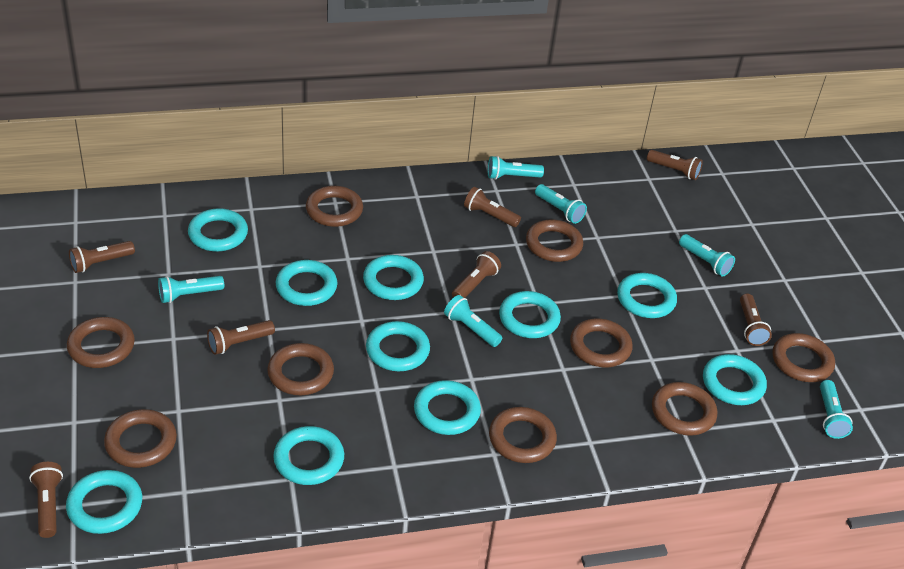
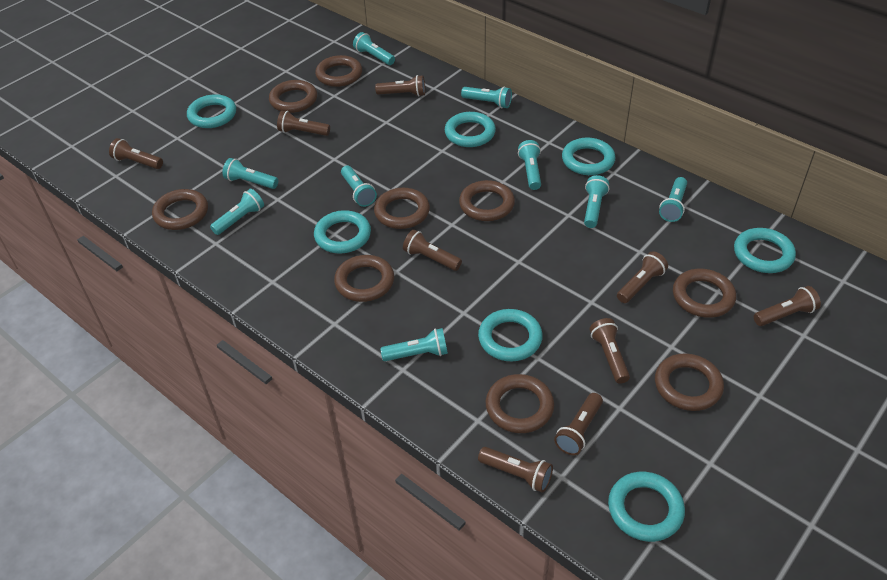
brown flashlight: 7 -> 9
turquoise flashlight: 6 -> 9
turquoise ring: 10 -> 7

